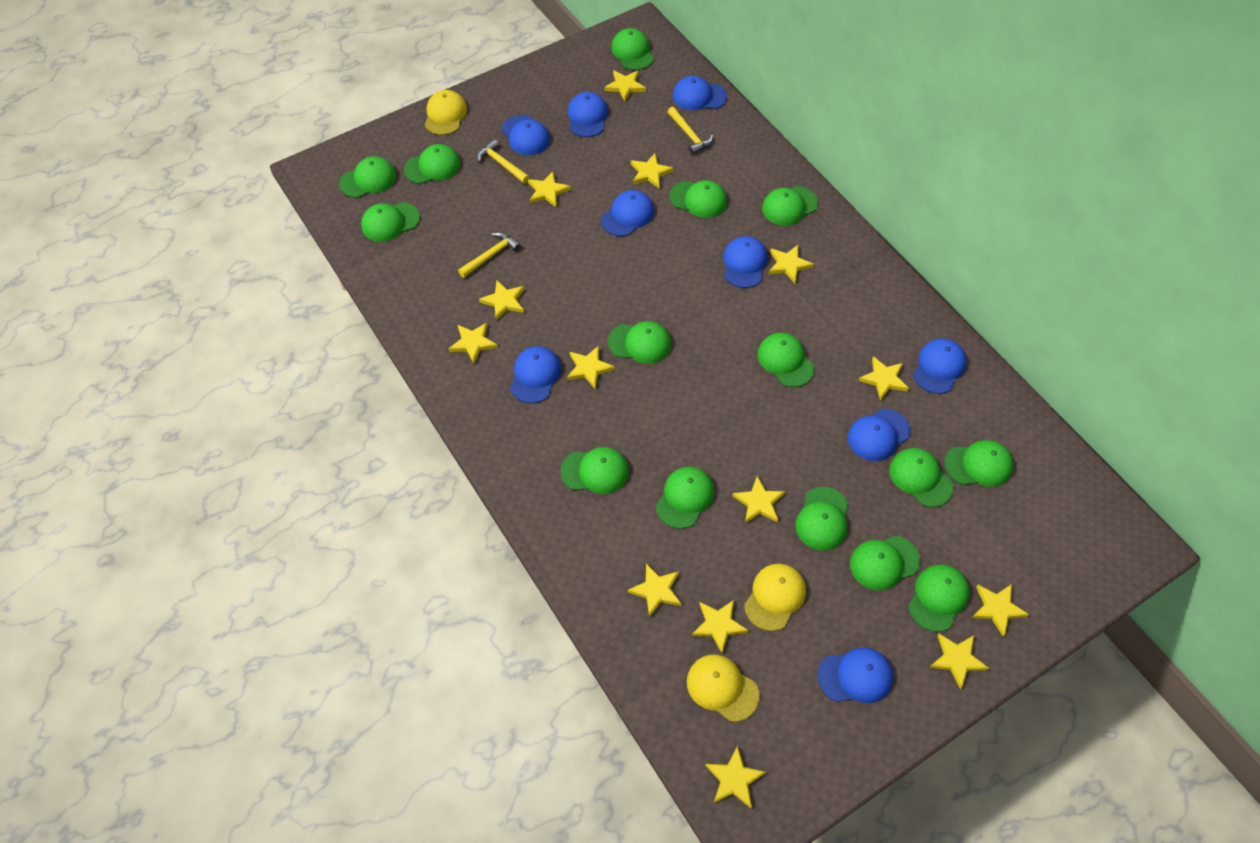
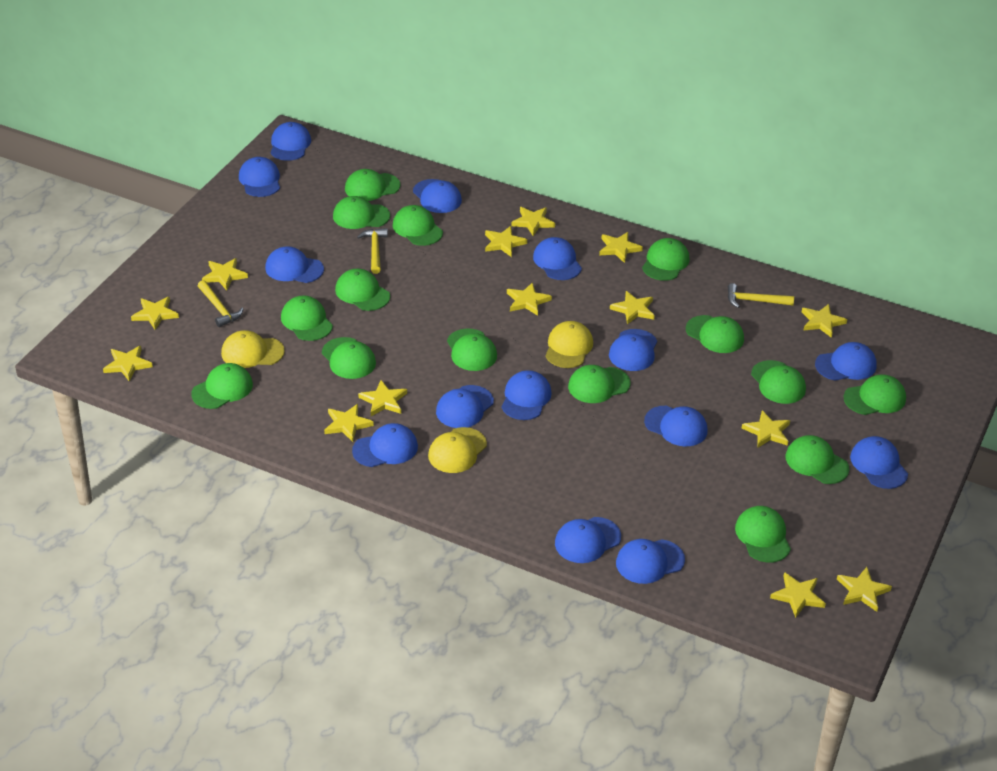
blue cap: 9 -> 14

